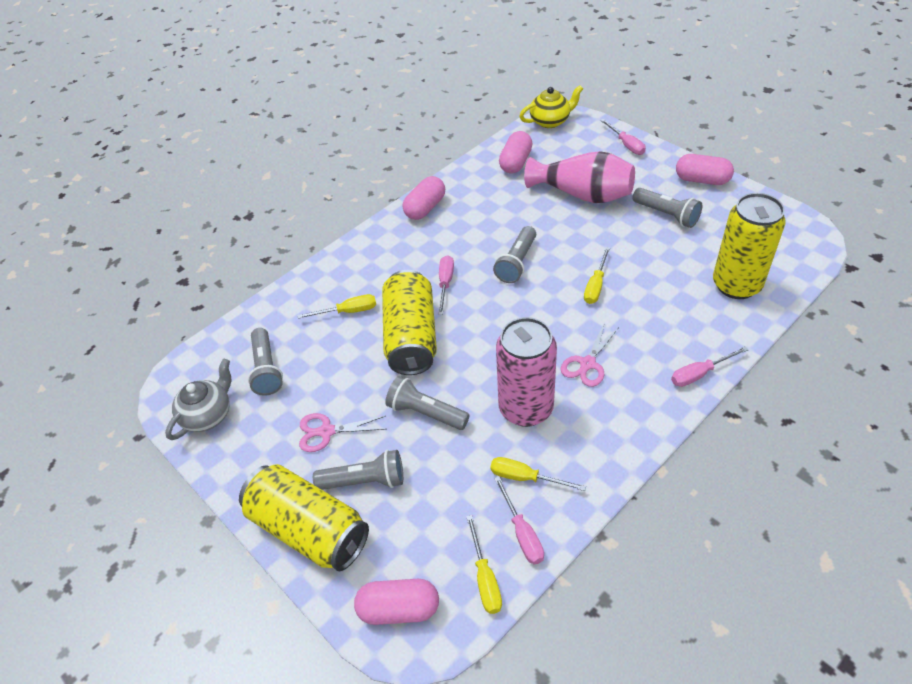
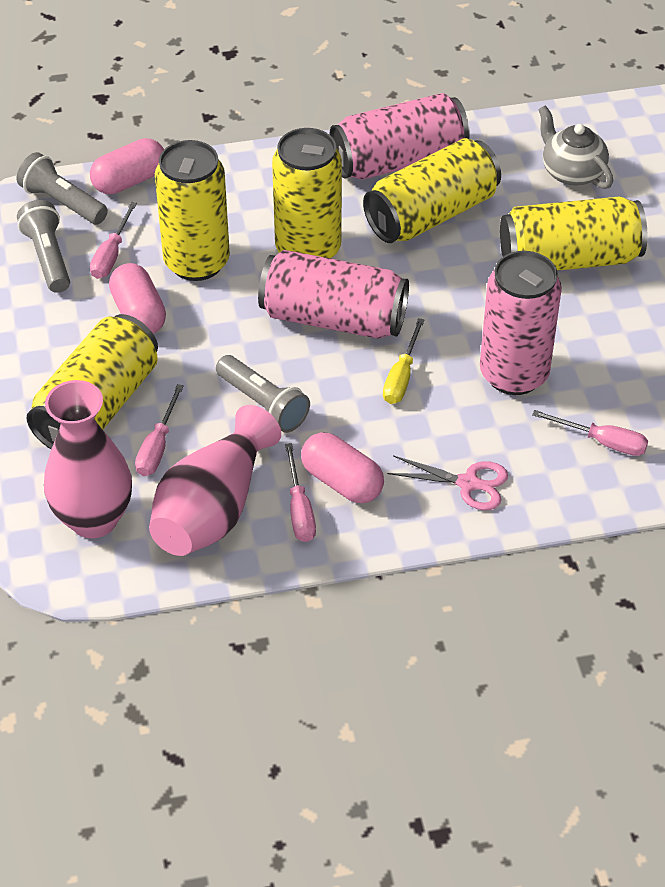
grey flashlight: 5 -> 3
pink can: 1 -> 3
pink capsule: 4 -> 3
pink scissors: 2 -> 1
pink vase: 1 -> 2
yellow can: 3 -> 5
yellow screwdriver: 4 -> 1
yellow teapot: 1 -> 0

